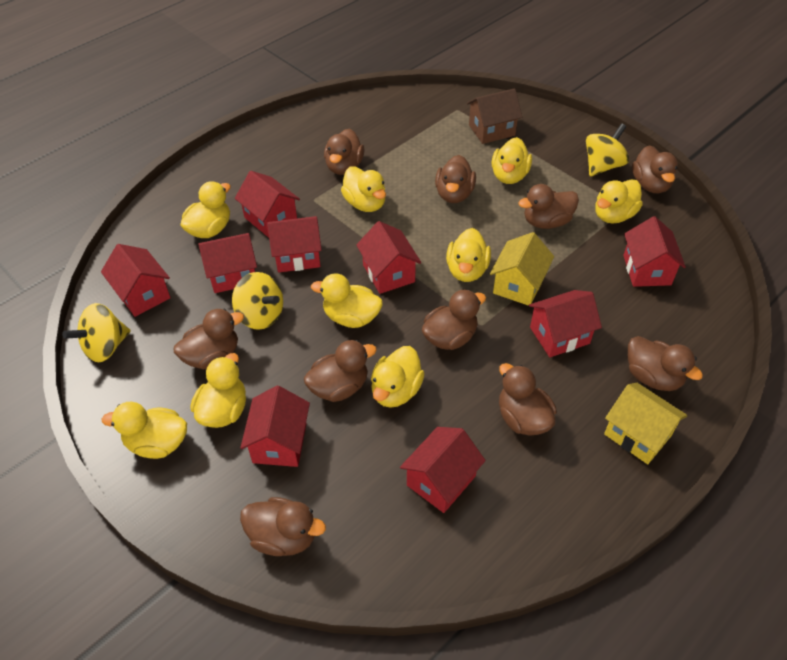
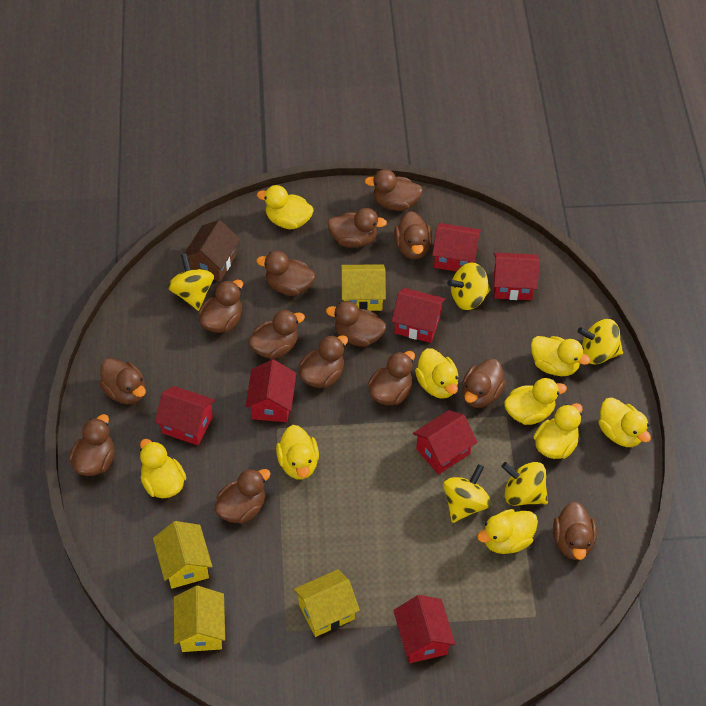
brown duck: 10 -> 14
red house: 9 -> 7
yellow house: 2 -> 4
yellow spinning top: 3 -> 5

